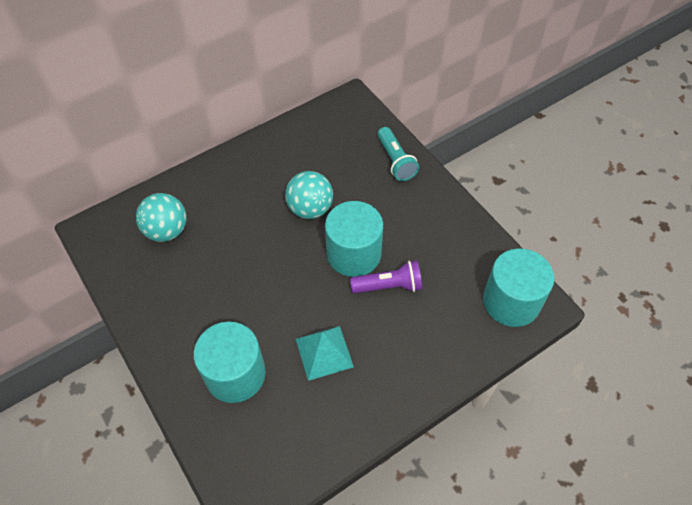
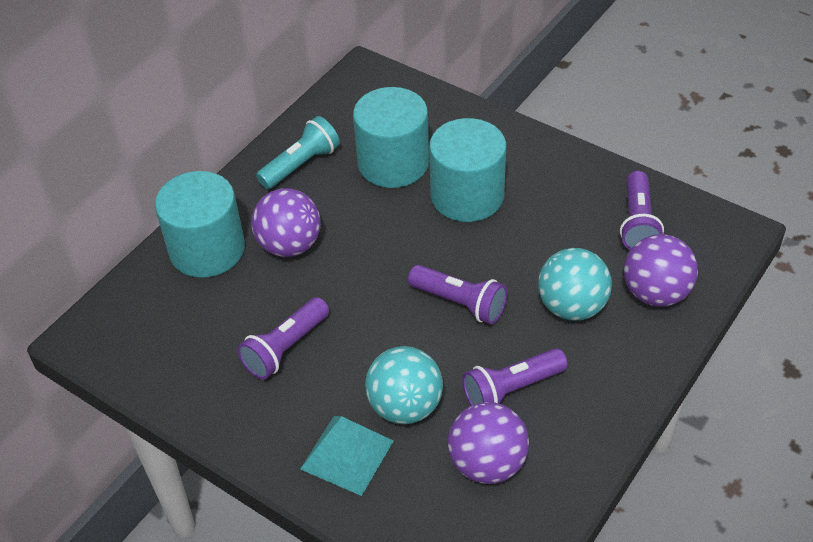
purple ball: 0 -> 3
purple flashlight: 1 -> 4

